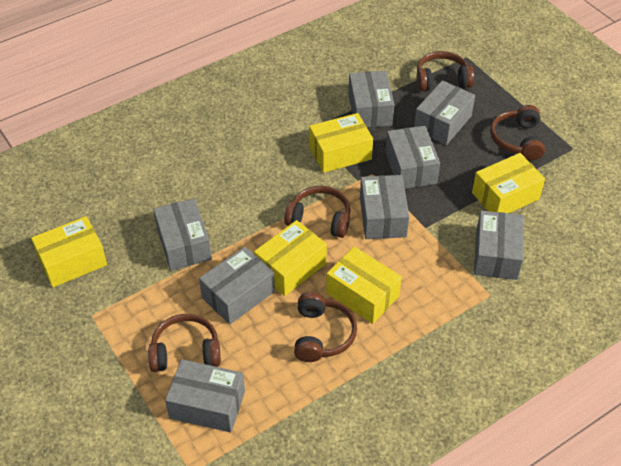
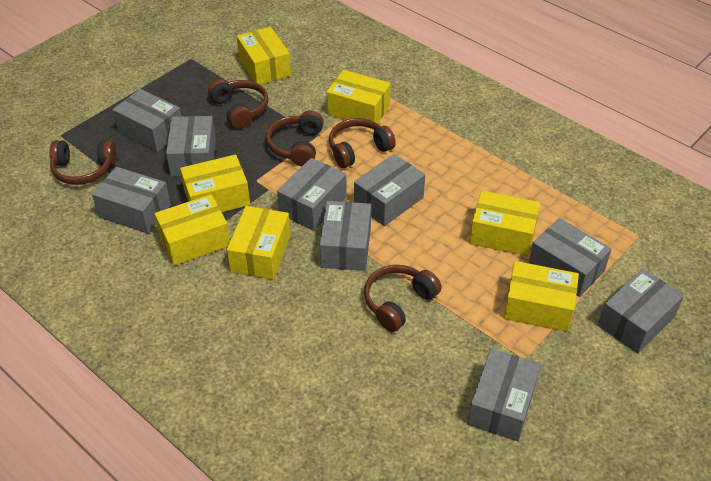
grey box: 8 -> 9
yellow box: 5 -> 7

